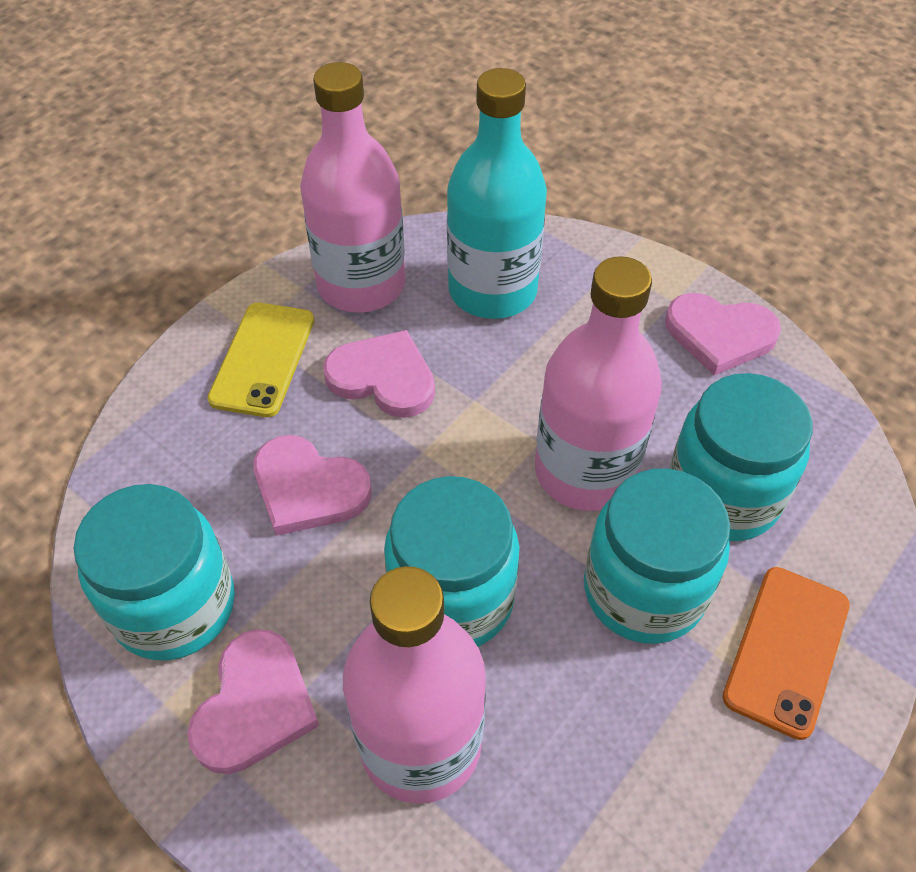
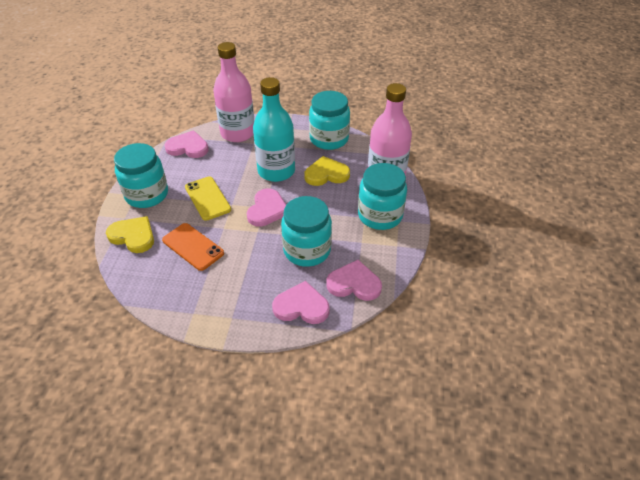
pink bottle: 3 -> 2
yellow heart: 0 -> 2

